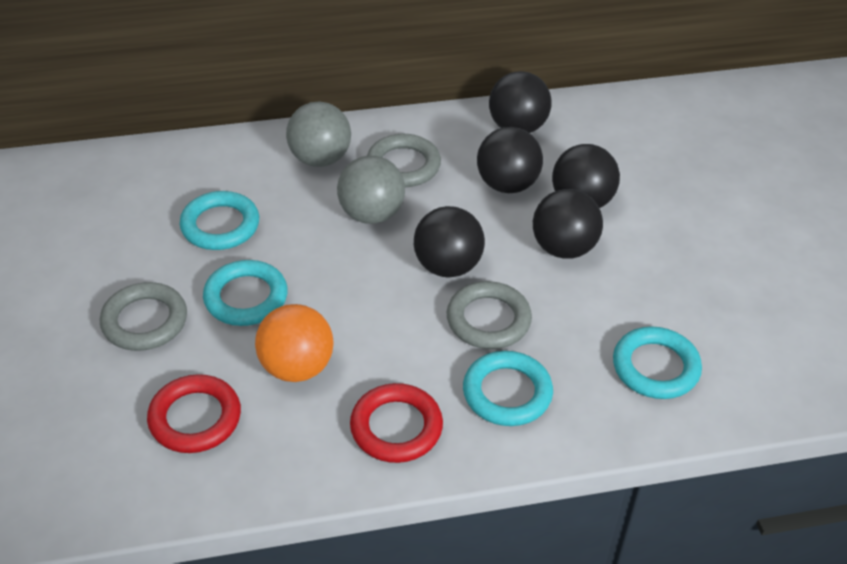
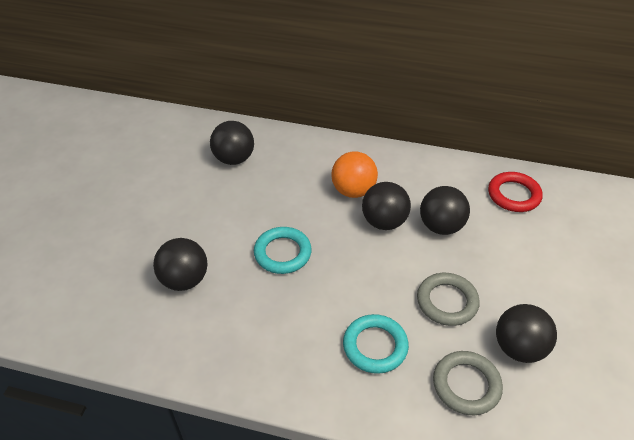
grey ball: 2 -> 0
grey ring: 3 -> 2
red ring: 2 -> 1
turquoise ring: 4 -> 2

